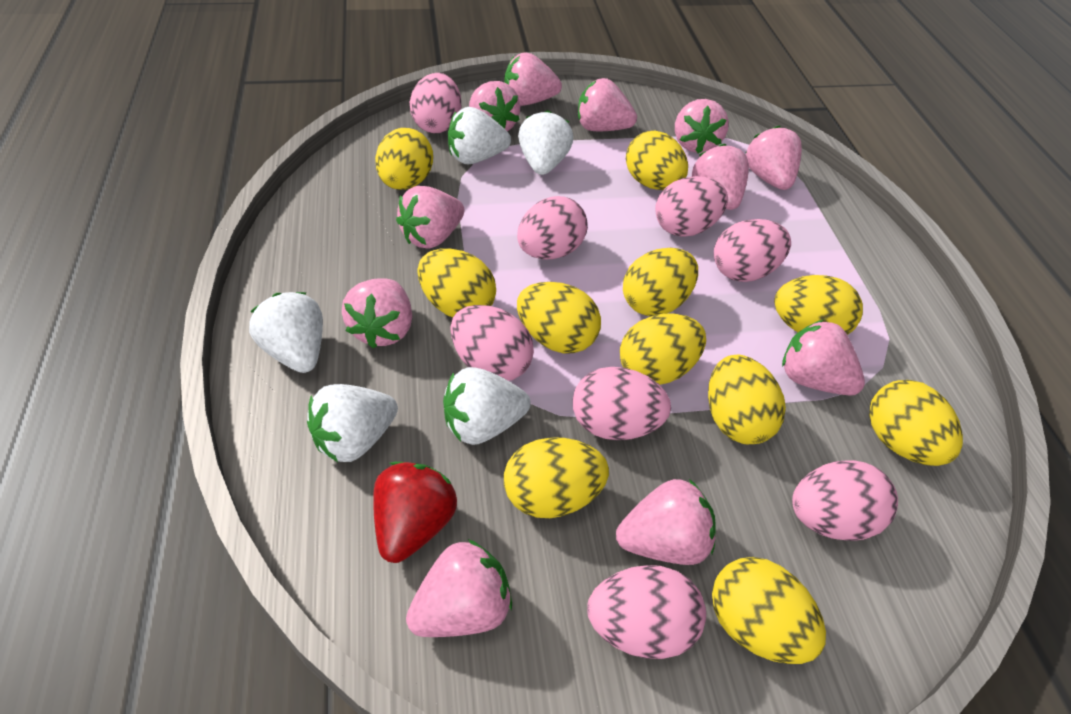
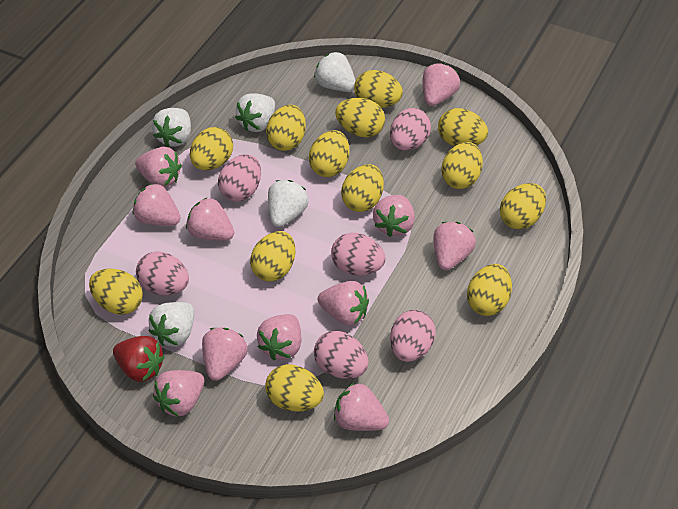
pink egg: 8 -> 6
yellow egg: 11 -> 13

